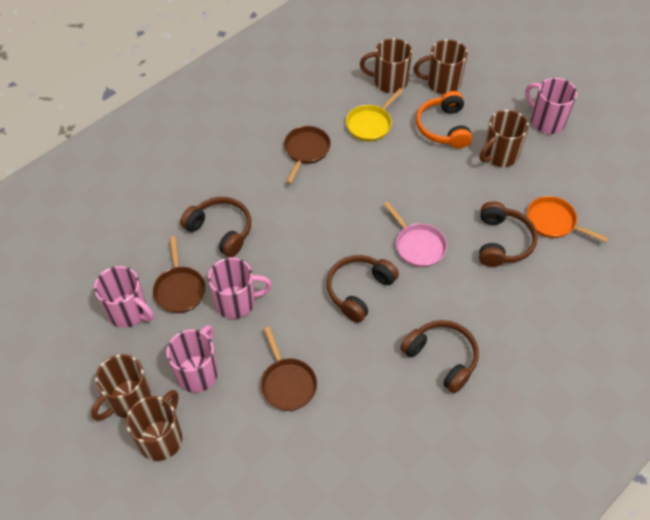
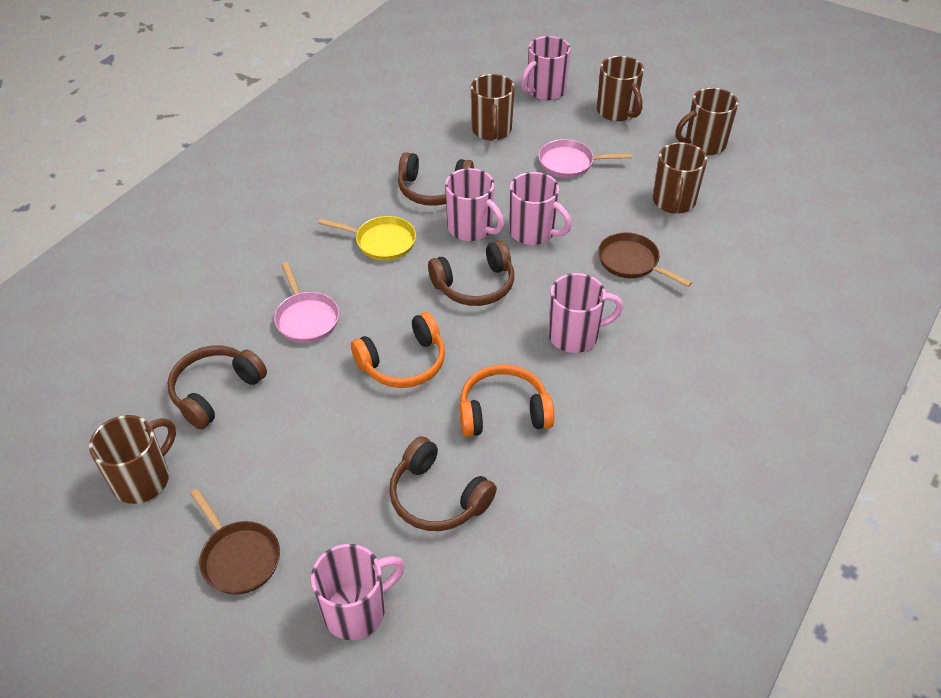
brown pan: 3 -> 2
orange headphones: 1 -> 2
orange pan: 1 -> 0
pink mug: 4 -> 5
pink pan: 1 -> 2

